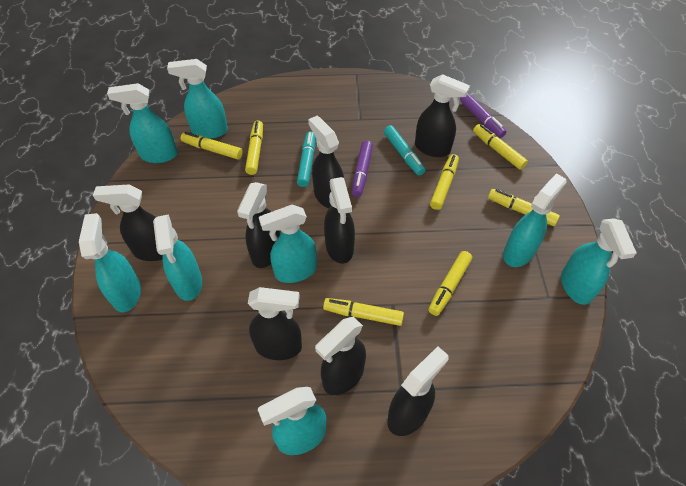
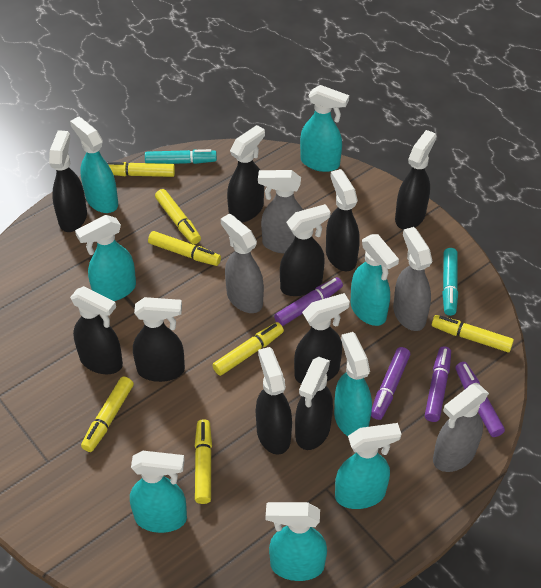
black spray bottle: 8 -> 10
grey spray bottle: 0 -> 4
purple marker: 2 -> 4

